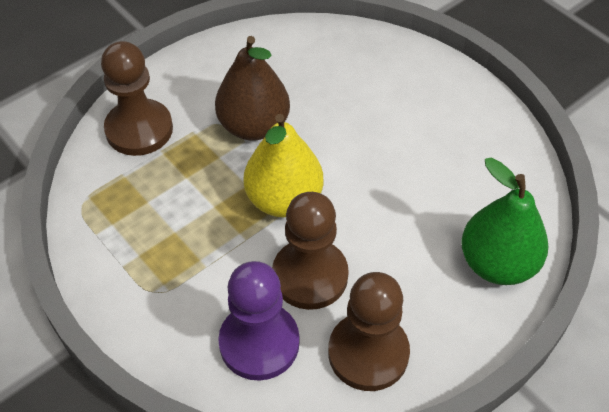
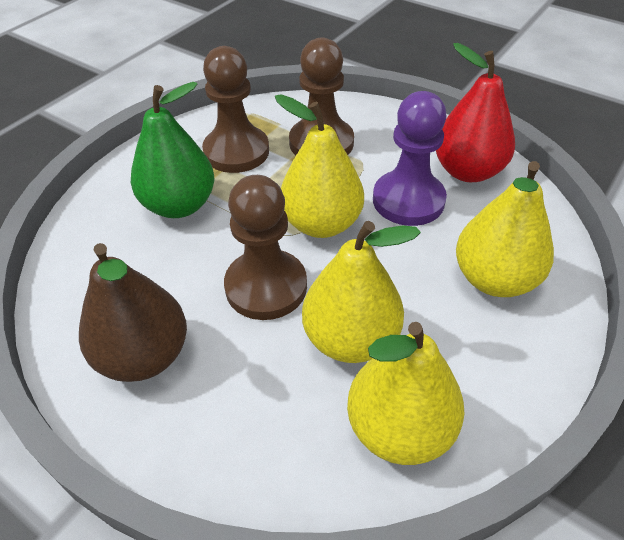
red pear: 0 -> 1
yellow pear: 1 -> 4

